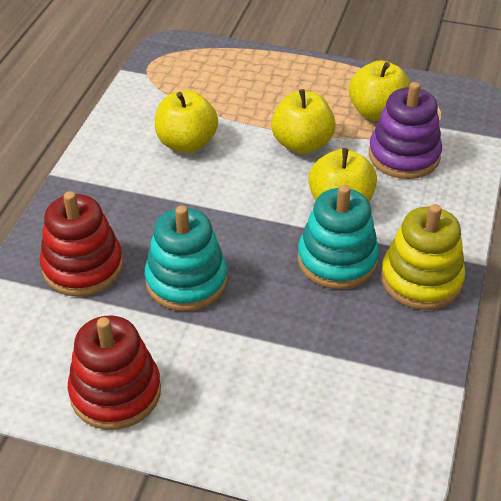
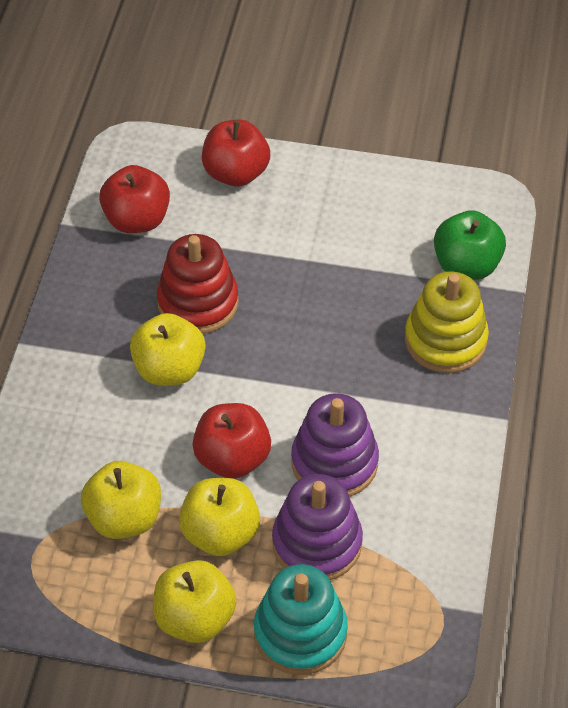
green apple: 0 -> 1
purple stacking toy: 1 -> 2
red apple: 0 -> 3
red stacking toy: 2 -> 1
turquoise stacking toy: 2 -> 1

